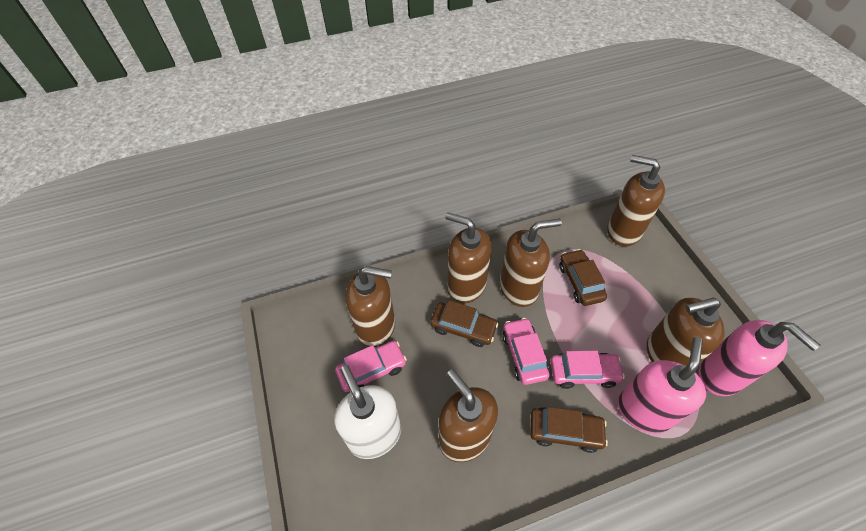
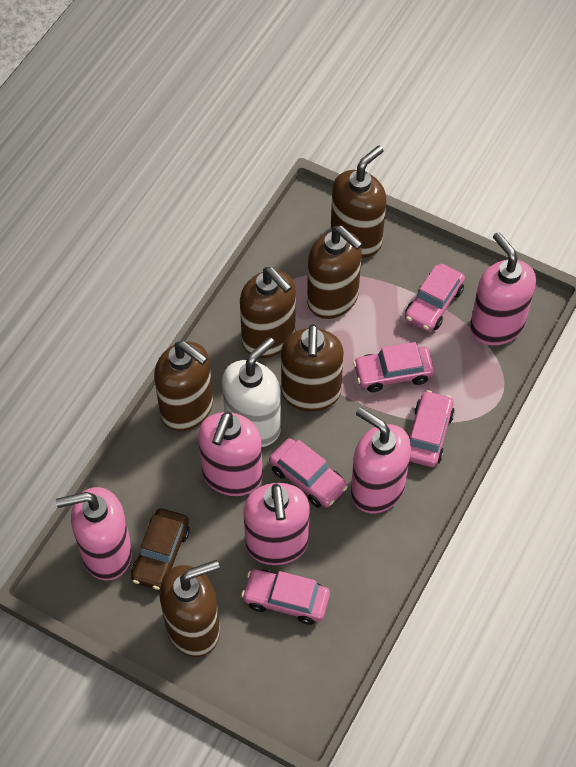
brown car: 3 -> 1
pink car: 3 -> 5
pink soap dispenser: 2 -> 5

